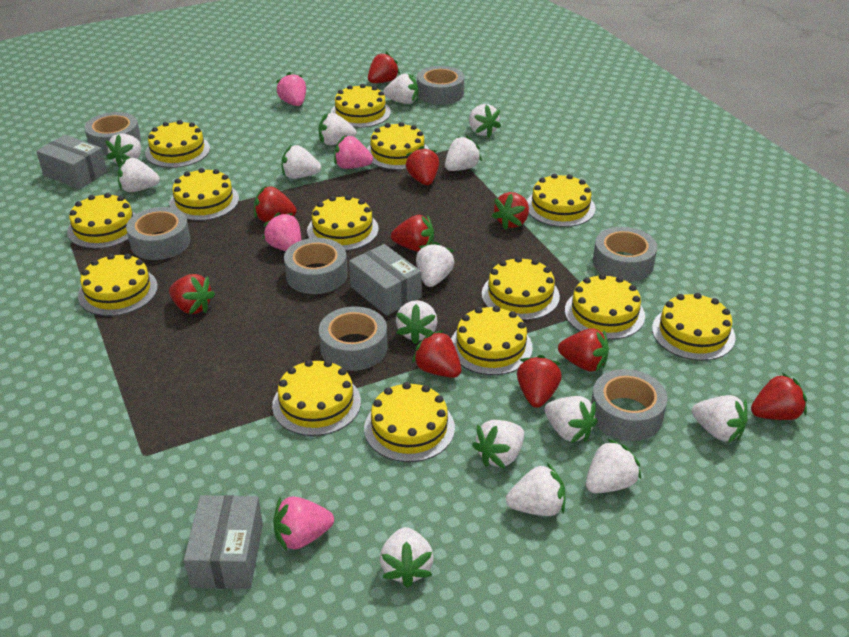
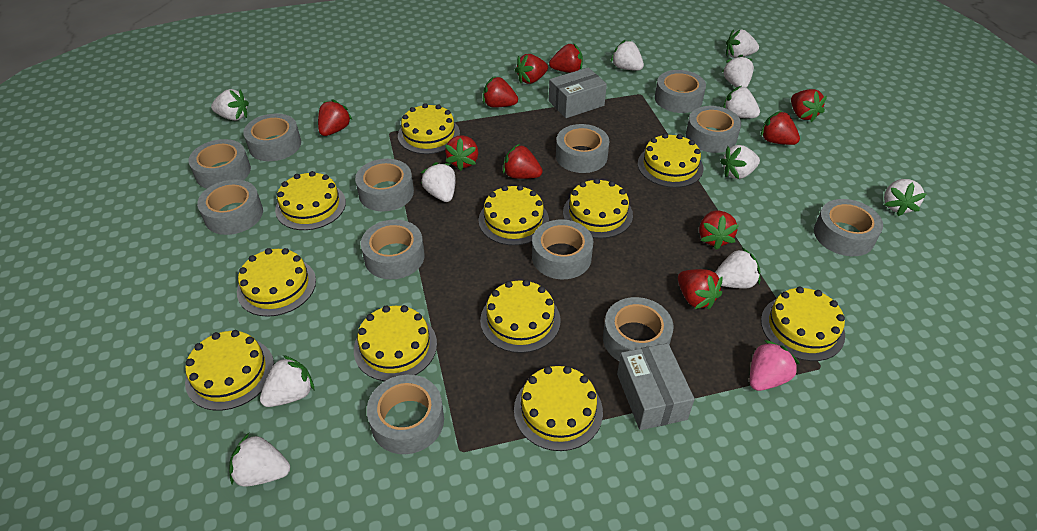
grey box: 3 -> 2
grey tape: 7 -> 12
pink strawberry: 4 -> 1
white strawberry: 15 -> 11
yellow cake: 14 -> 11

